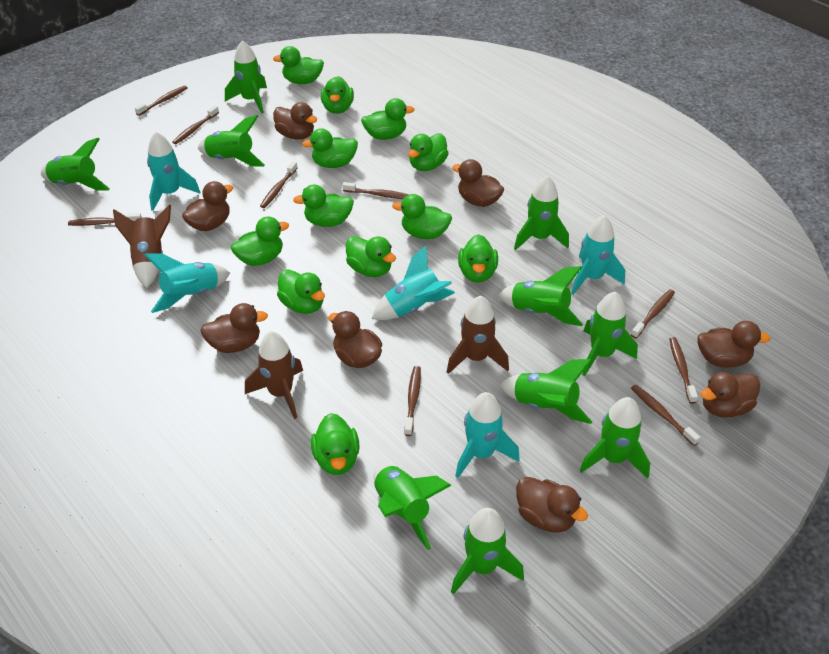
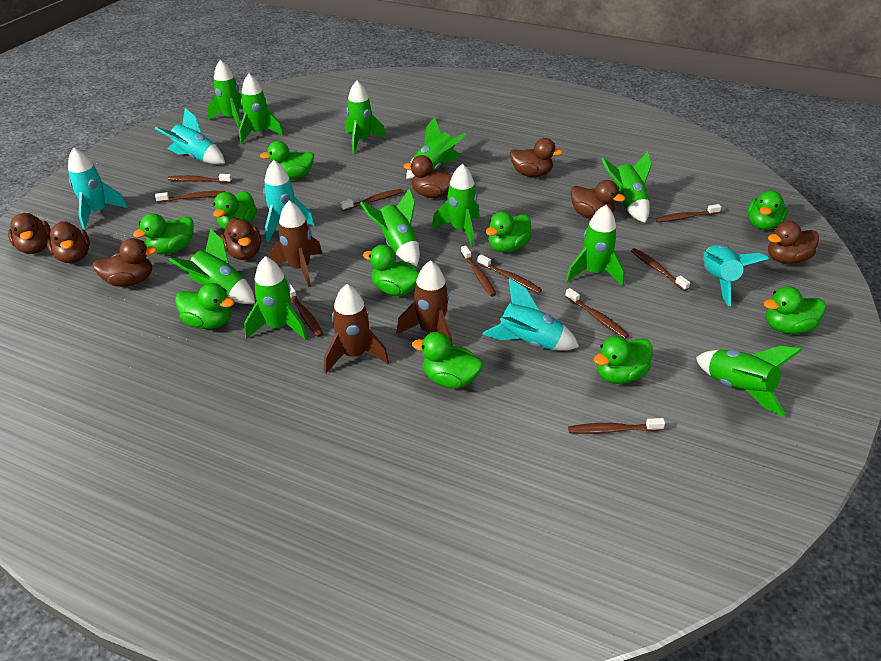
brown toothbrush: 9 -> 10
green duck: 12 -> 10
green rocket: 10 -> 11

